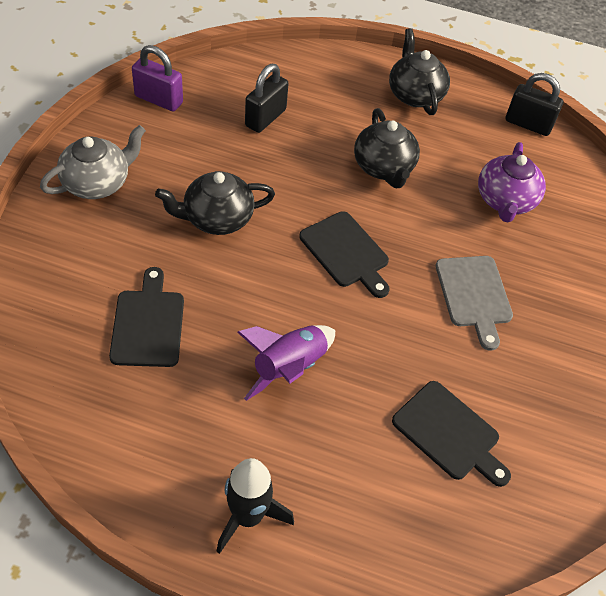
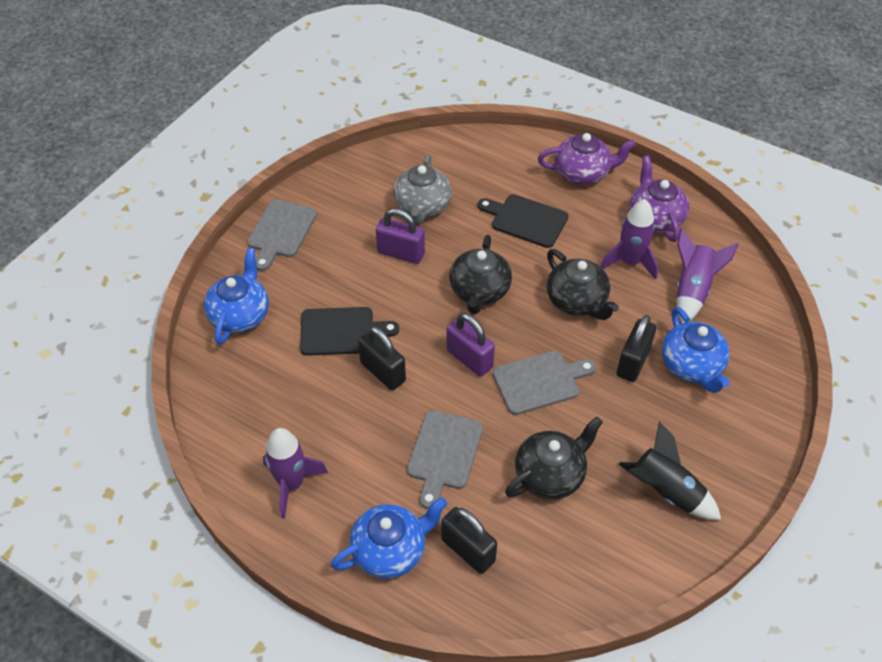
black cutting board: 3 -> 2
black padlock: 2 -> 3
blue teapot: 0 -> 3
grey cutting board: 1 -> 3
purple padlock: 1 -> 2
purple rocket: 1 -> 3
purple teapot: 1 -> 2

